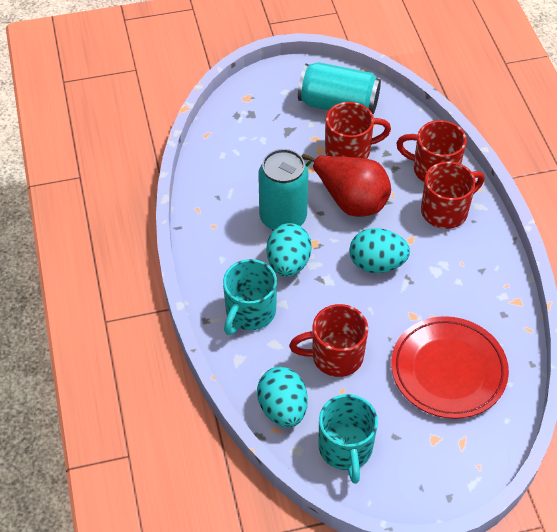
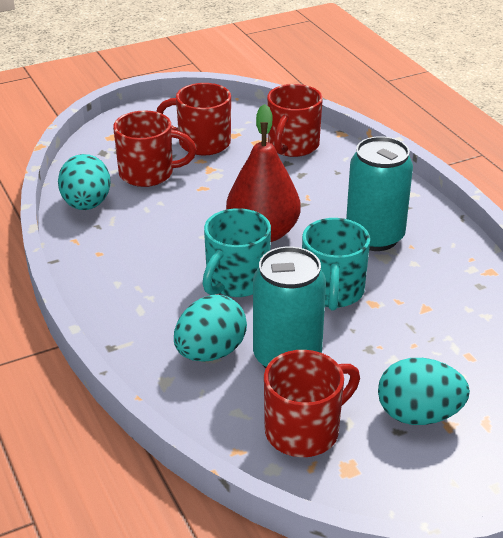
red plate: 1 -> 0

